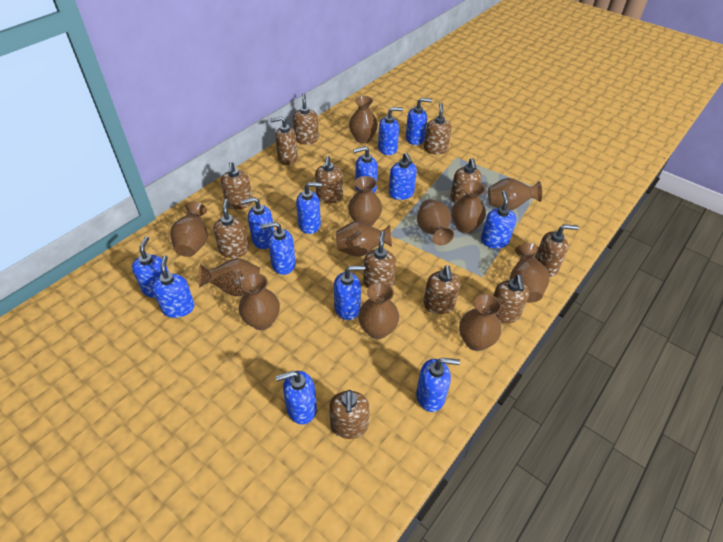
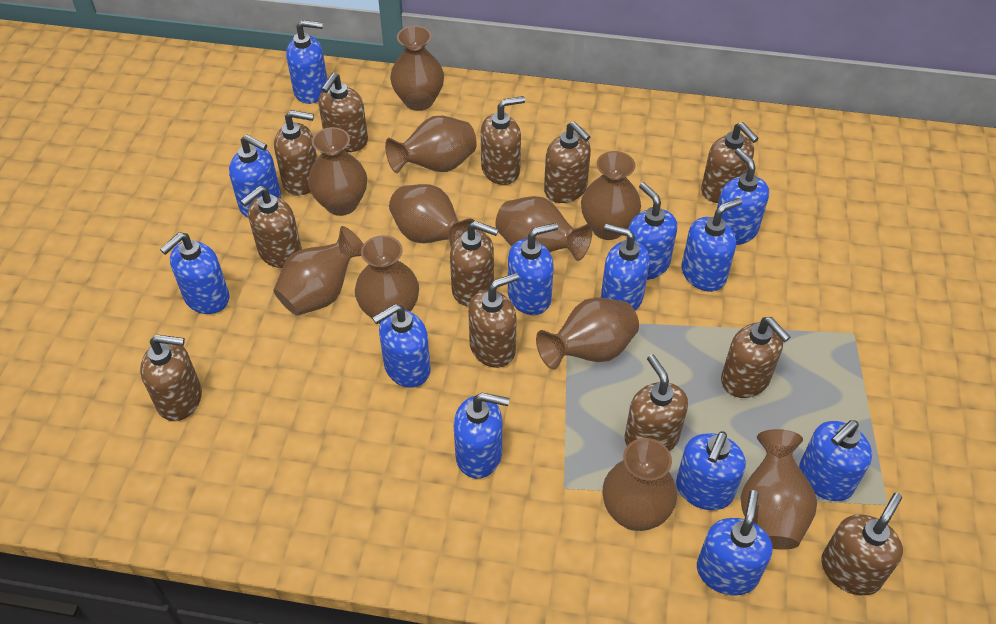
brown vase: 12 -> 11

